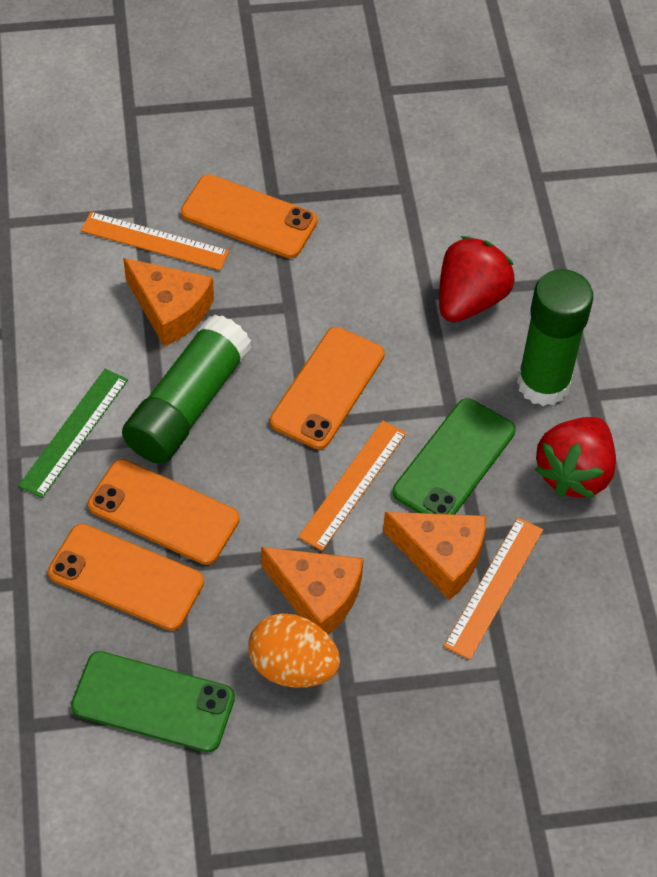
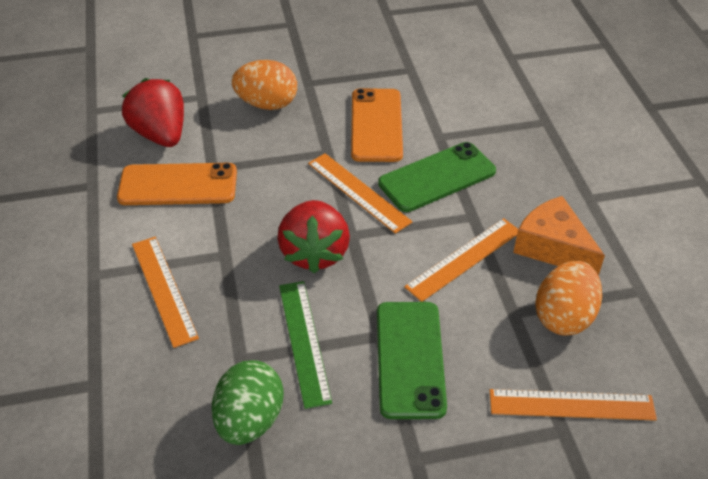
green egg: 0 -> 1
green glue stick: 2 -> 0
orange cheese: 3 -> 1
orange egg: 1 -> 2
orange phone: 4 -> 2
orange ruler: 3 -> 4

